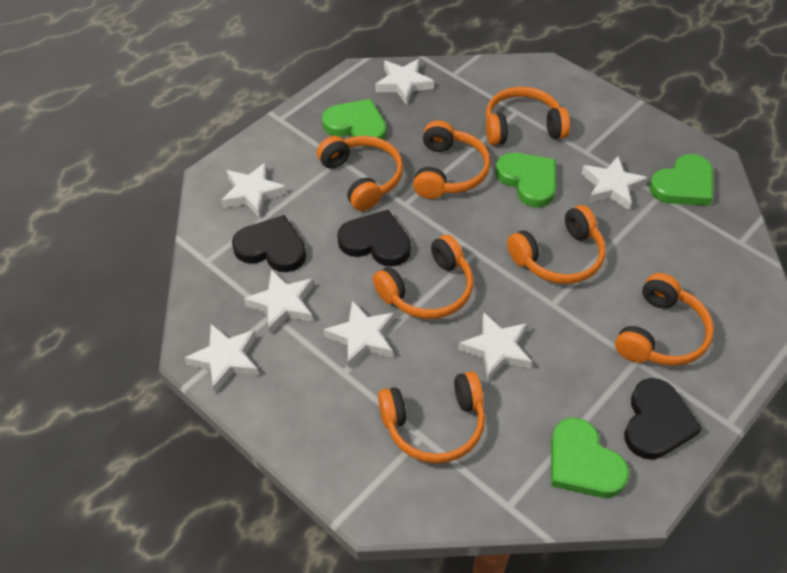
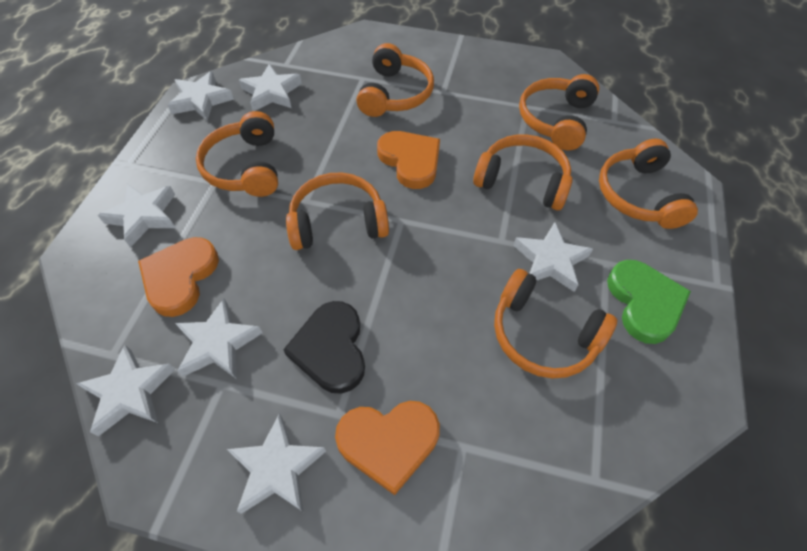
black heart: 3 -> 1
green heart: 4 -> 1
orange heart: 0 -> 3

